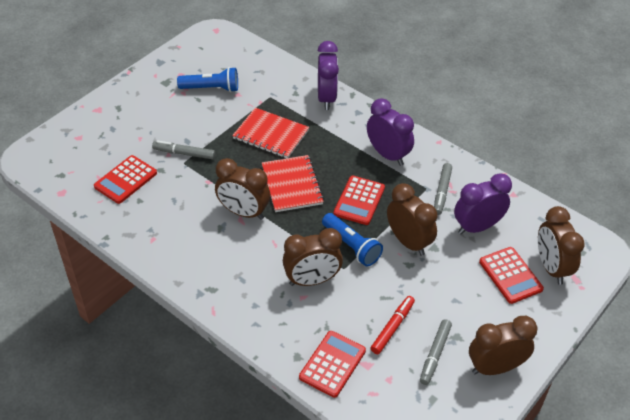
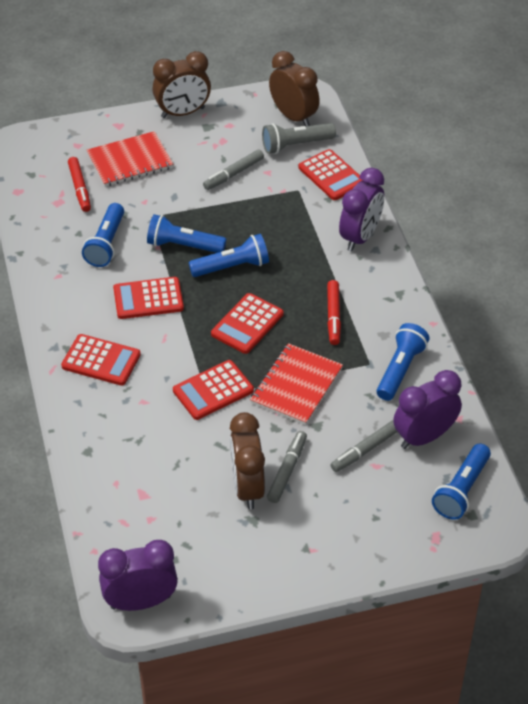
blue flashlight: 2 -> 5
brown clock: 5 -> 3
grey flashlight: 0 -> 1
red calculator: 4 -> 5
red marker: 1 -> 2

